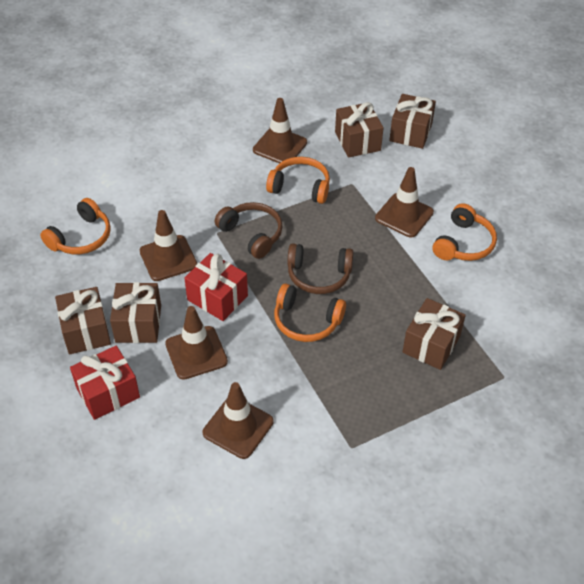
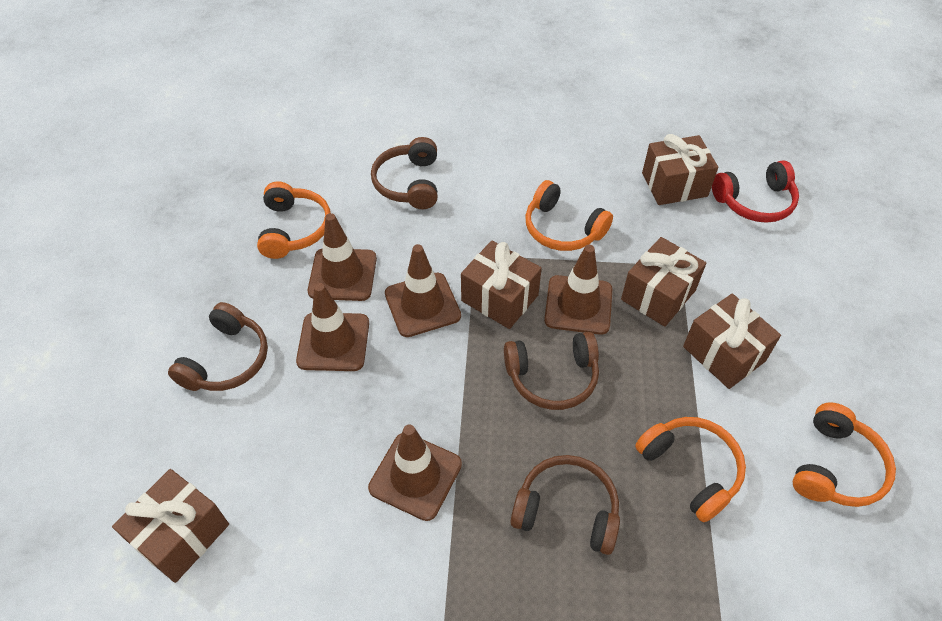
brown headphones: 2 -> 4
red gift: 2 -> 0
red headphones: 0 -> 1

